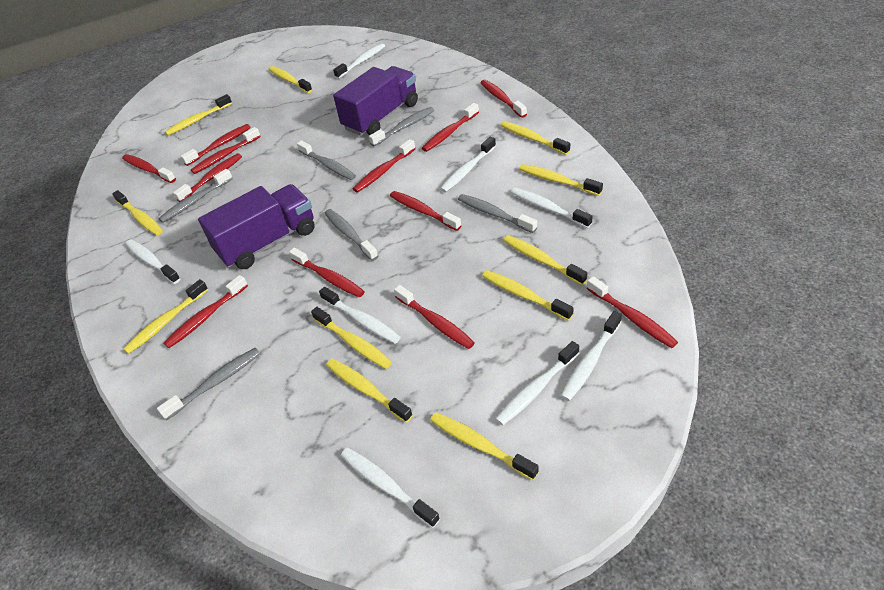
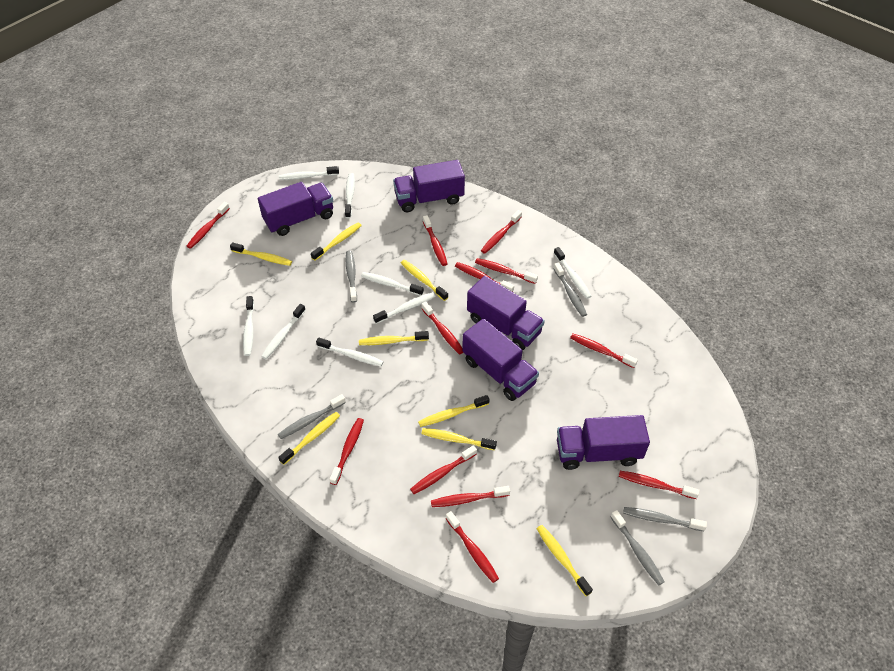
grey toothbrush: 6 -> 5
purple truck: 2 -> 5
yellow toothbrush: 11 -> 8

